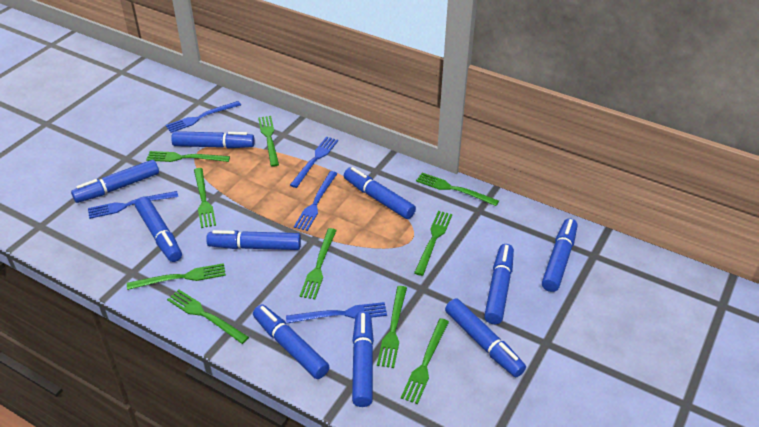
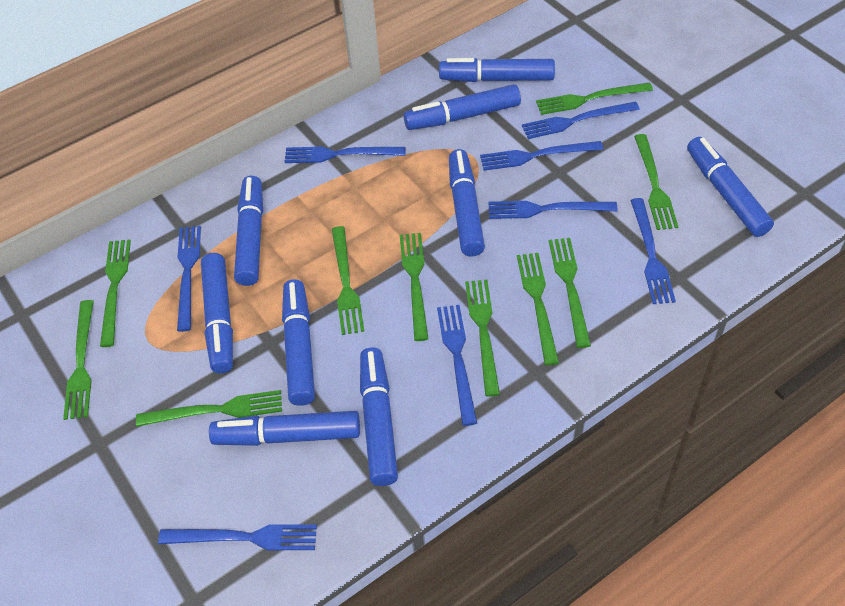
blue fork: 5 -> 8
blue marker: 10 -> 9

